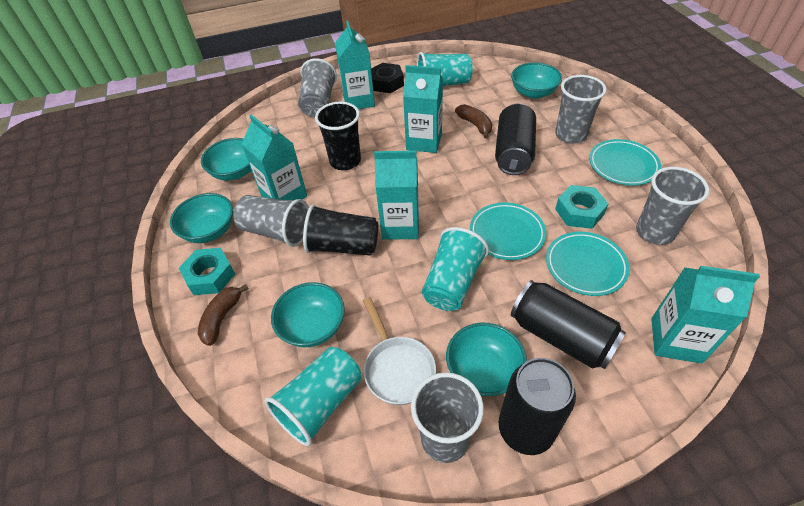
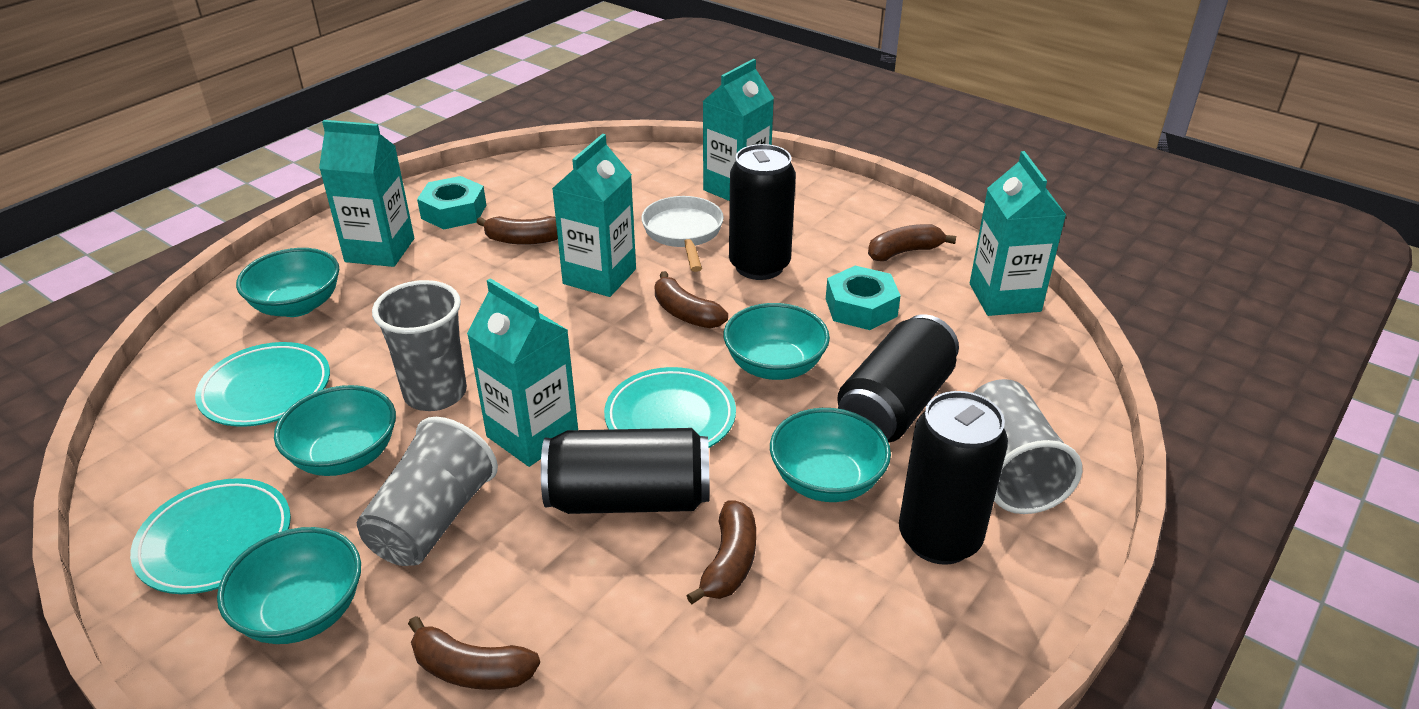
black can: 3 -> 4
black cup: 2 -> 0
black nut: 1 -> 0
brown banana: 2 -> 5
grey cup: 5 -> 3
turquoise cup: 3 -> 0

